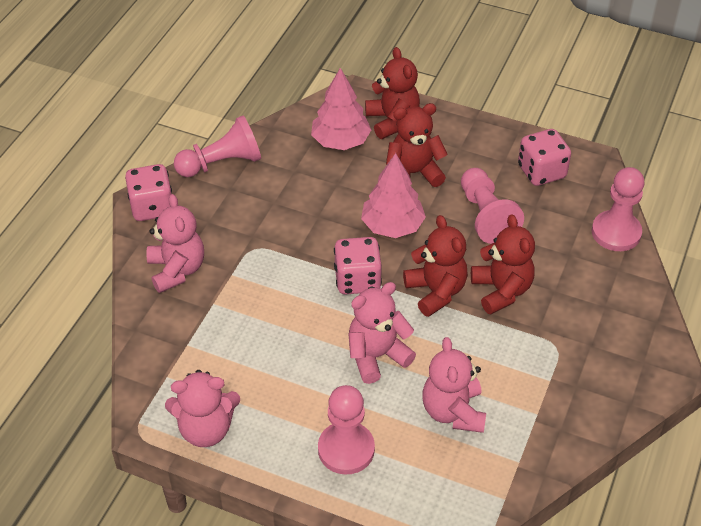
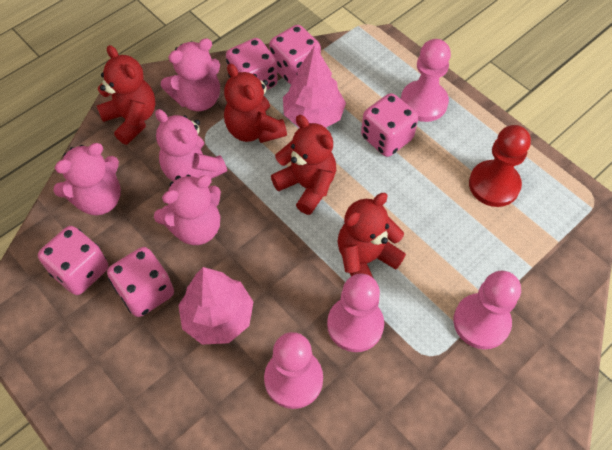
pink dice: 3 -> 5
red pawn: 0 -> 1

